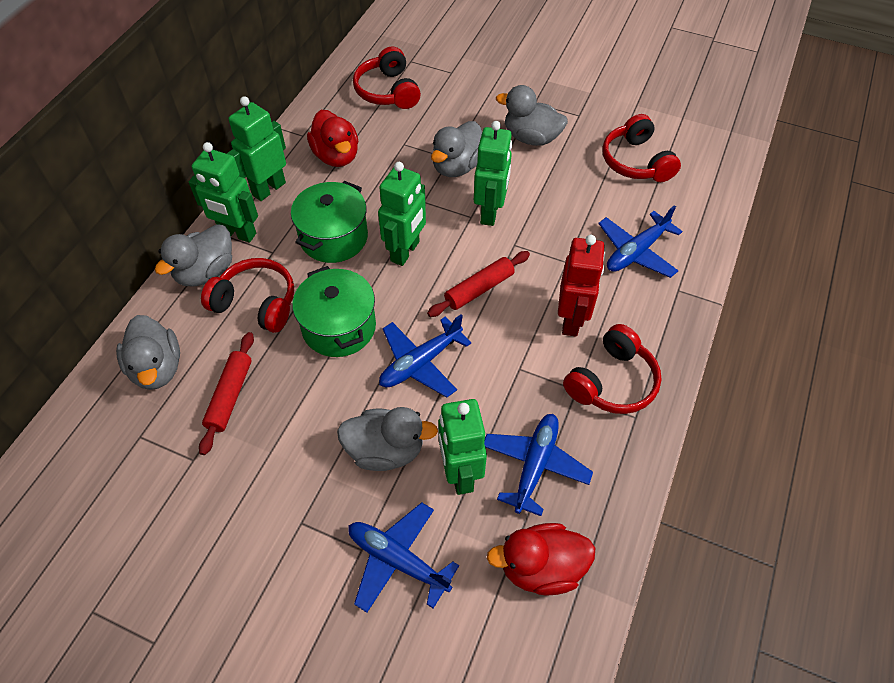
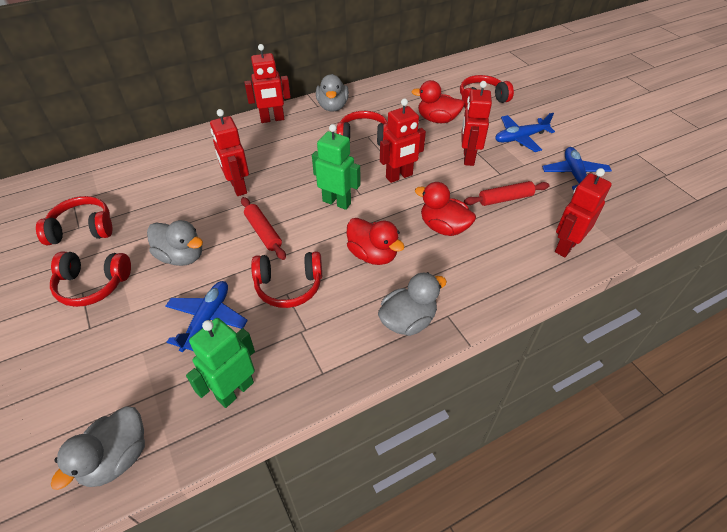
blue plane: 4 -> 3
green pot: 2 -> 0
green robot: 5 -> 2
grey duck: 5 -> 4
red duck: 2 -> 3
red headphones: 4 -> 5
red robot: 1 -> 5

